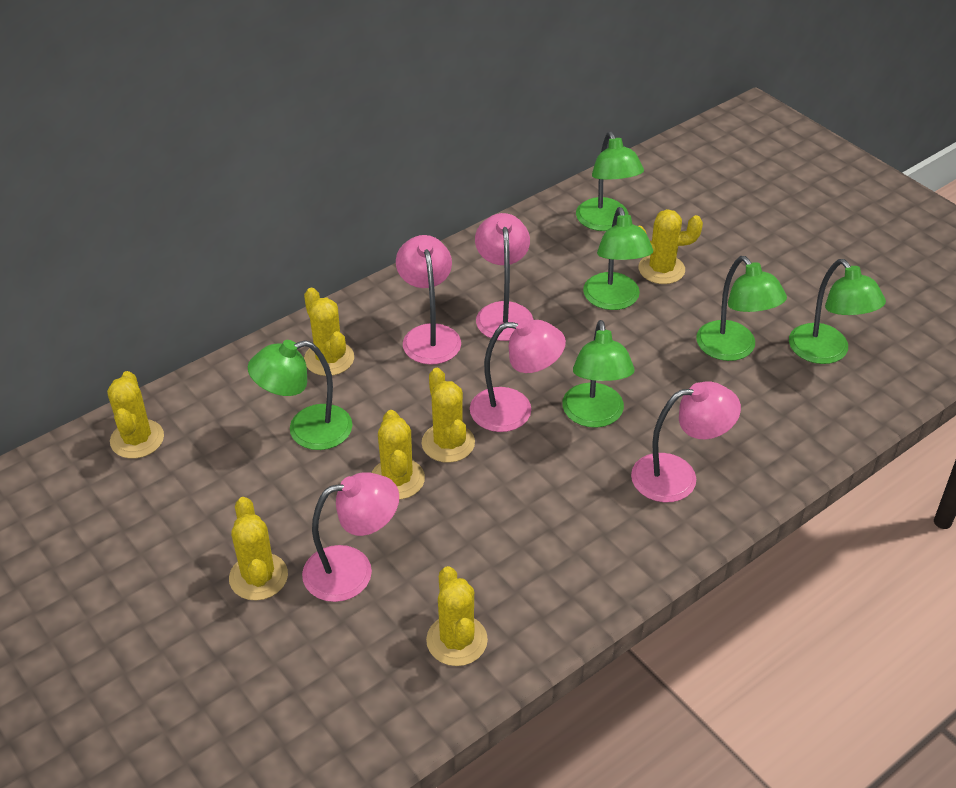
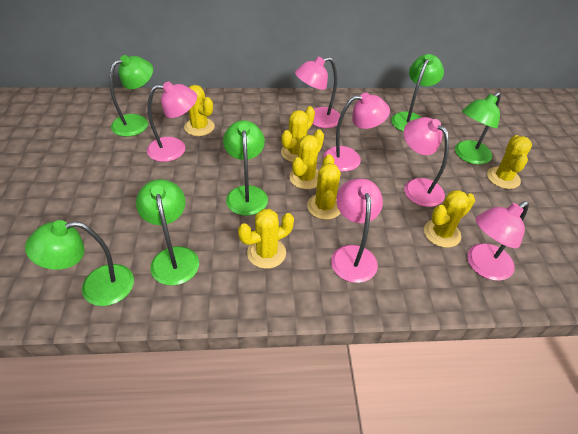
pink lamp: 5 -> 6

